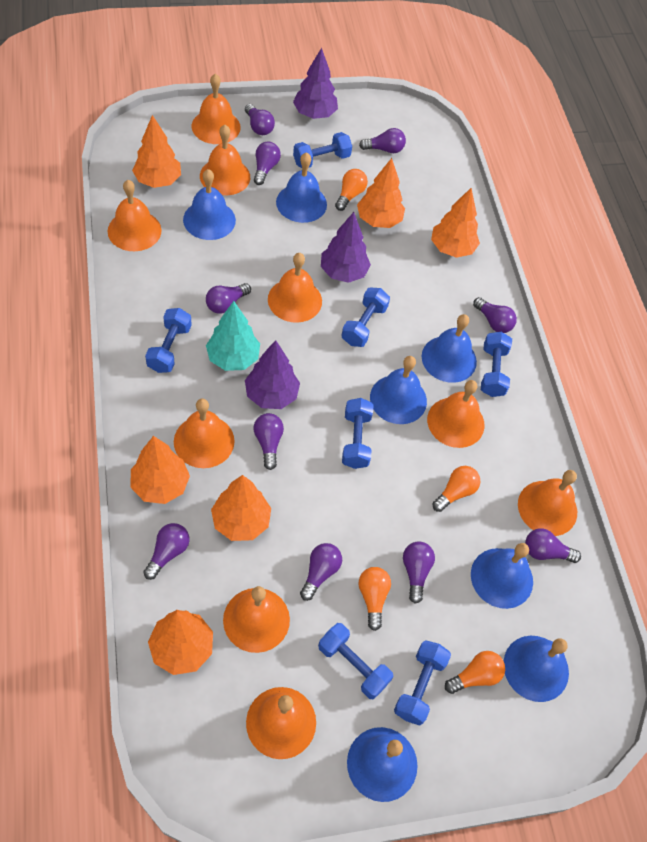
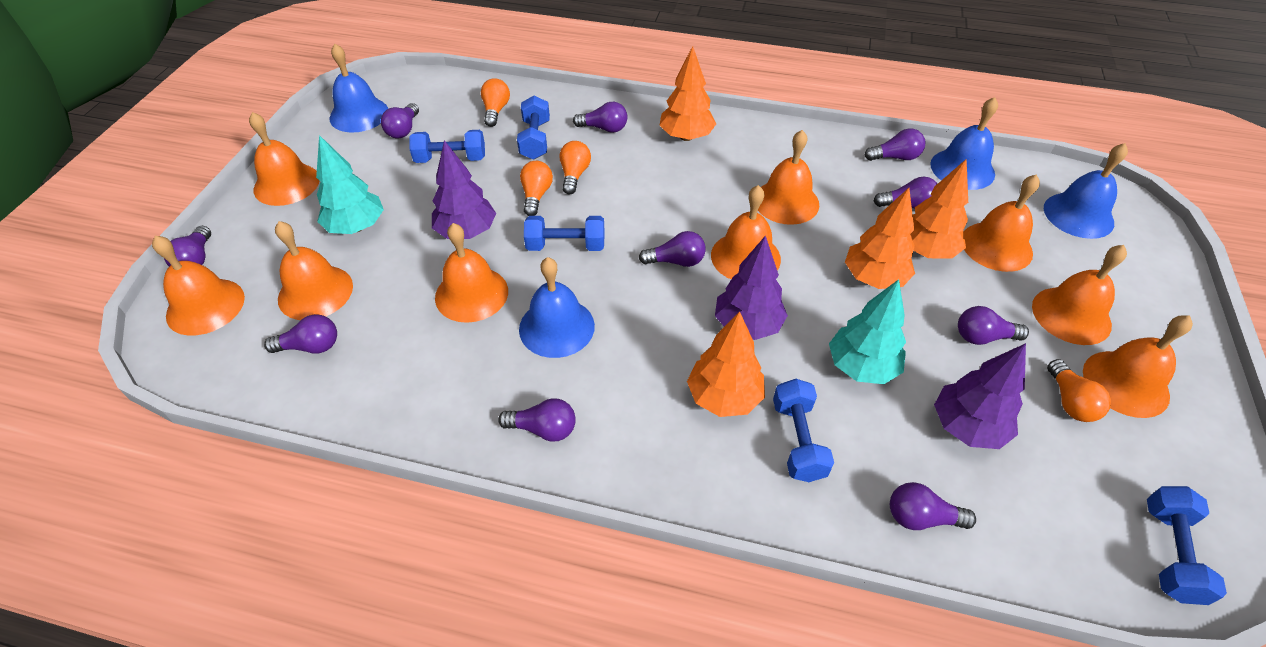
blue bell: 7 -> 4
blue dumbbell: 7 -> 5
orange tree: 6 -> 4
turquoise tree: 1 -> 2

